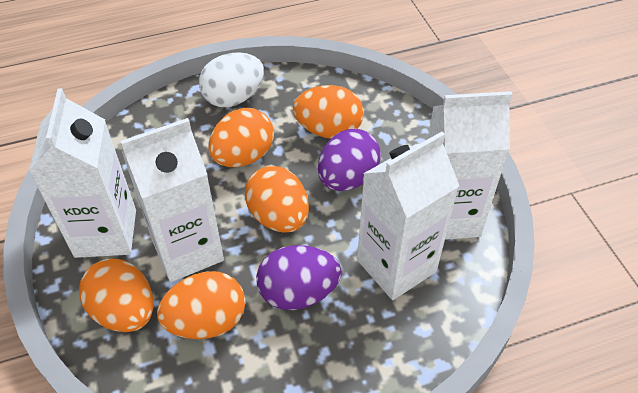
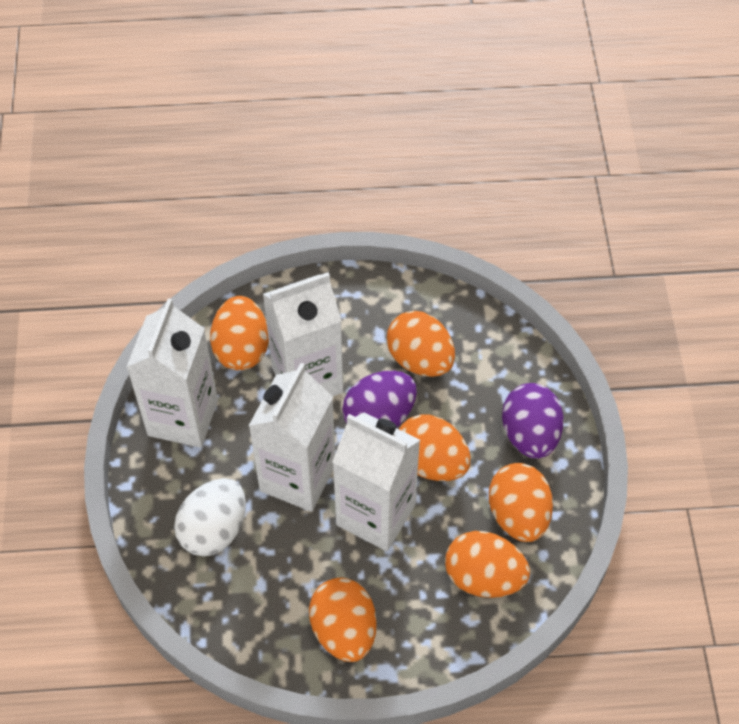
orange egg: 5 -> 6

